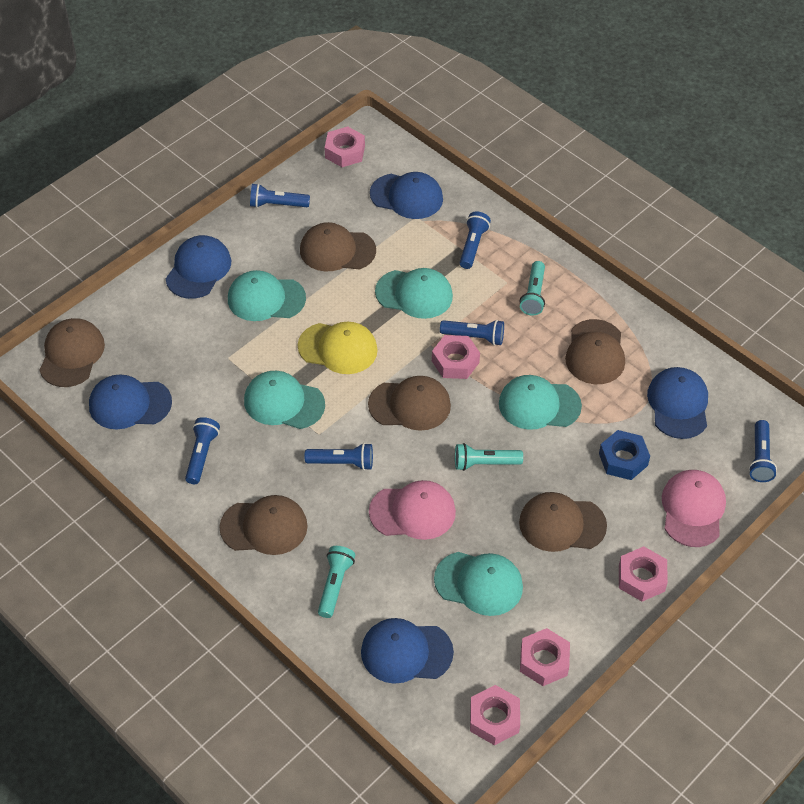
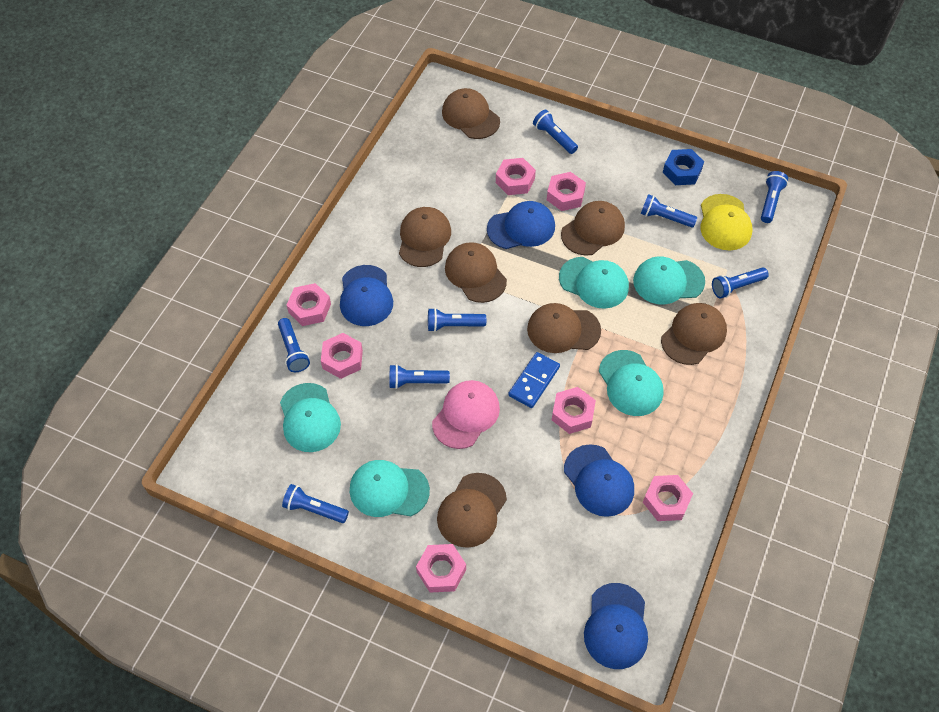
blue cap: 5 -> 4
blue domino: 0 -> 1
blue flashlight: 6 -> 8
brown cap: 6 -> 7
pink cap: 2 -> 1
pink nut: 5 -> 7
turquoise flashlight: 3 -> 0

